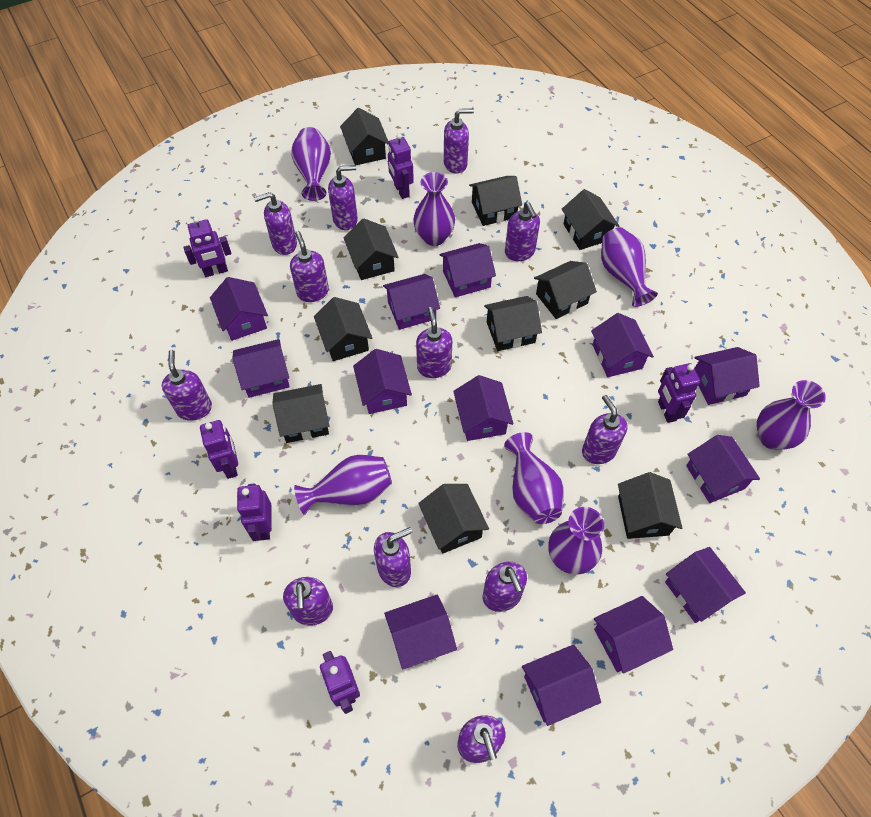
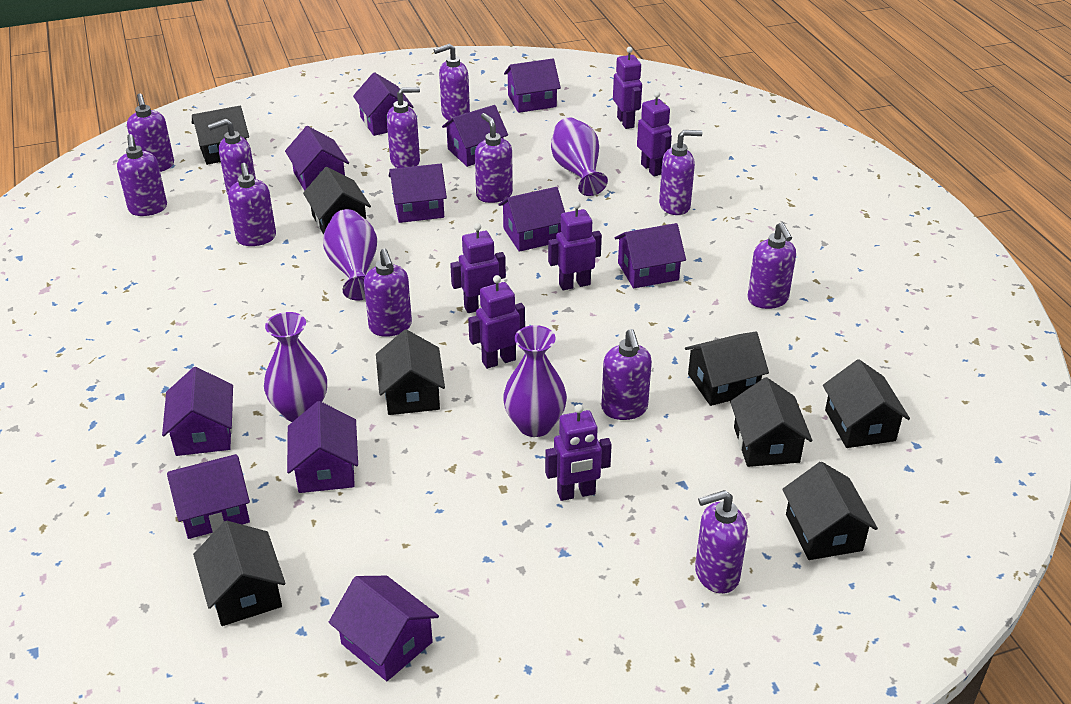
black house: 10 -> 8
purple house: 13 -> 11
purple vase: 7 -> 4

